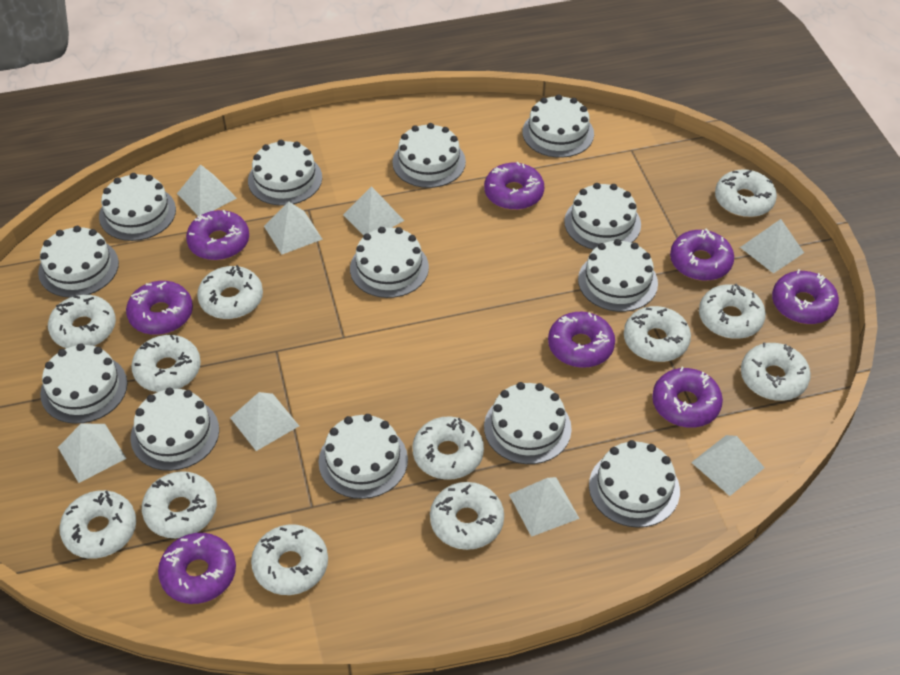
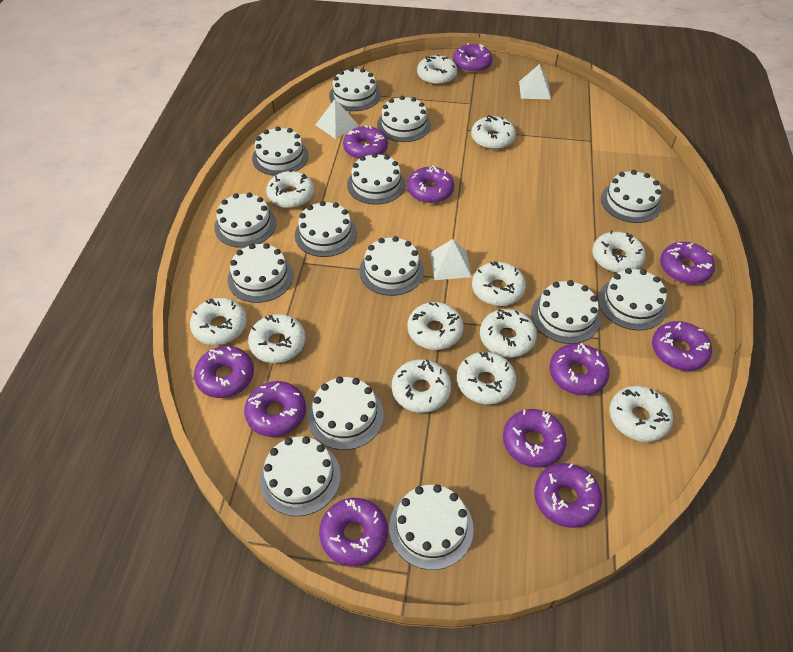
purple donut: 8 -> 11
white cake: 13 -> 14
white pyramid: 8 -> 3

